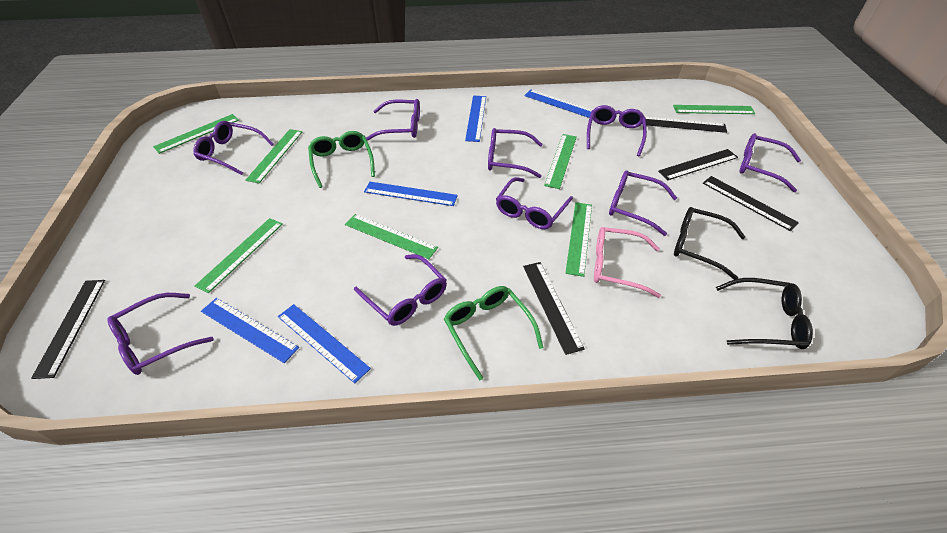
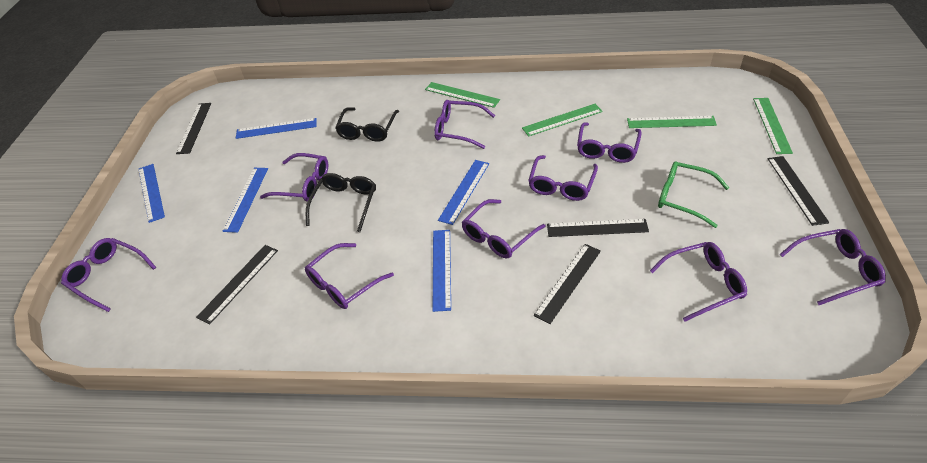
green glasses: 2 -> 1
green ruler: 7 -> 4
pink glasses: 1 -> 0

